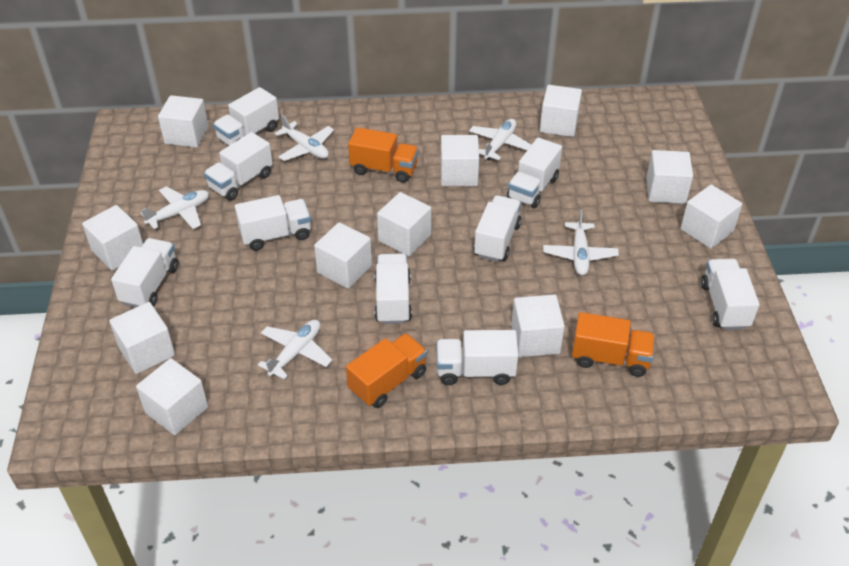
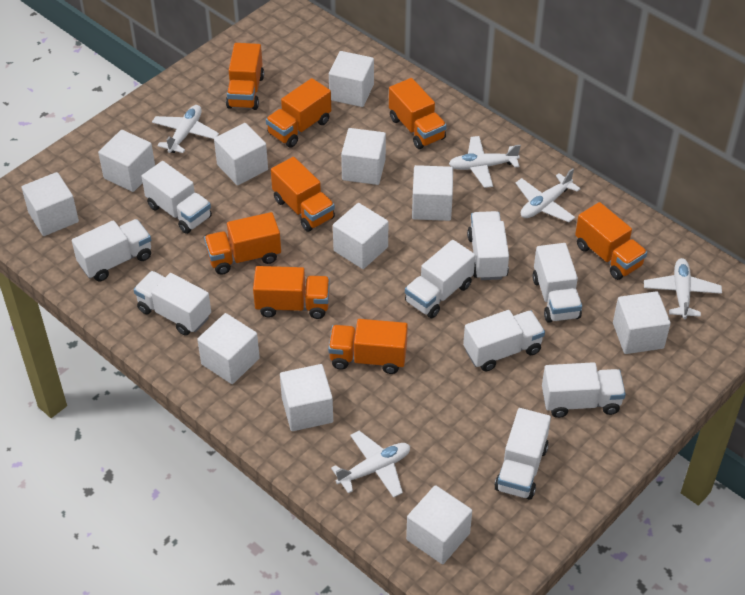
orange truck: 3 -> 8

